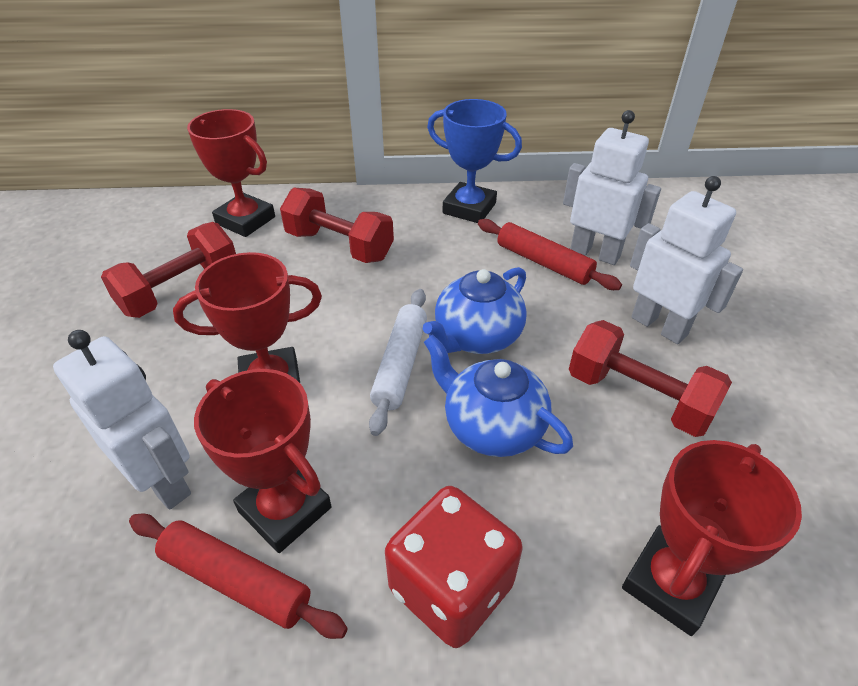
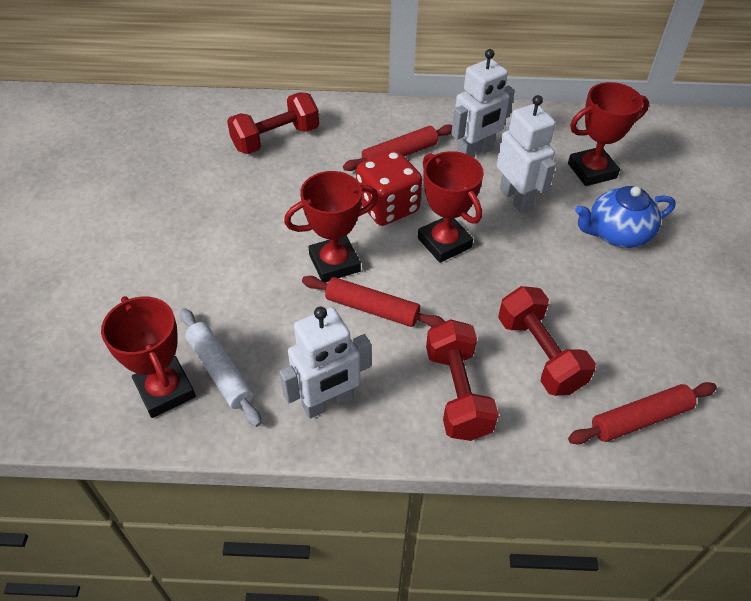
blue teapot: 2 -> 1
blue trophy: 1 -> 0
red rolling pin: 2 -> 3

